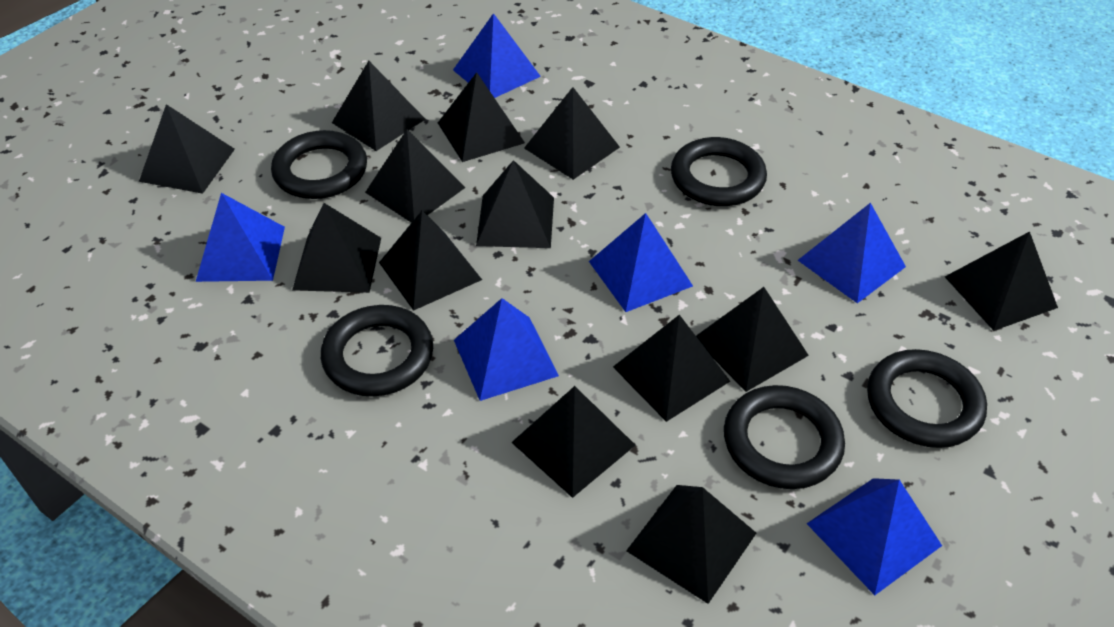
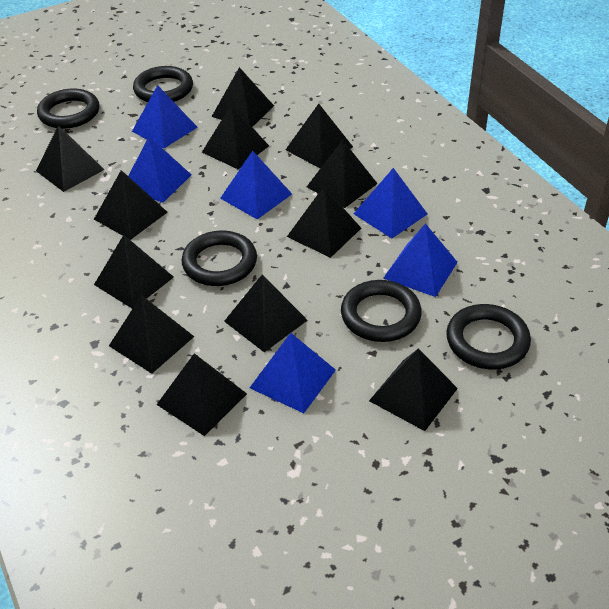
black pyramid: 13 -> 12

